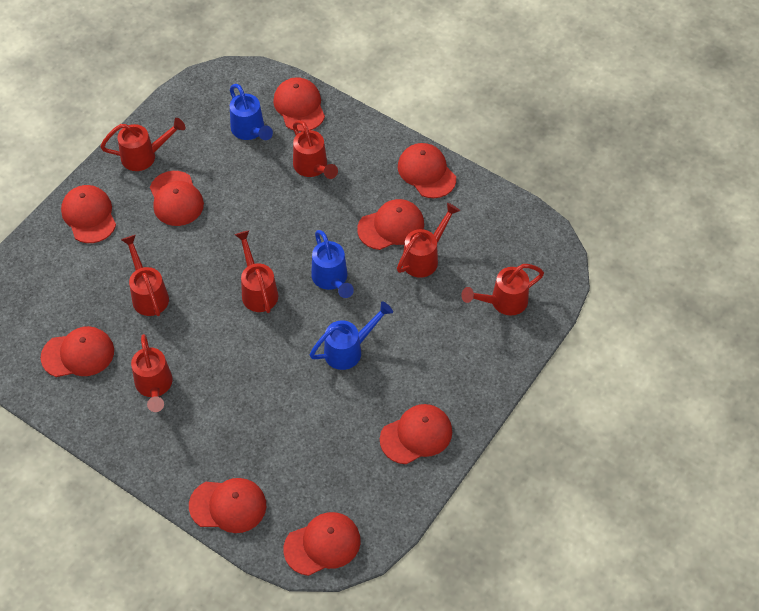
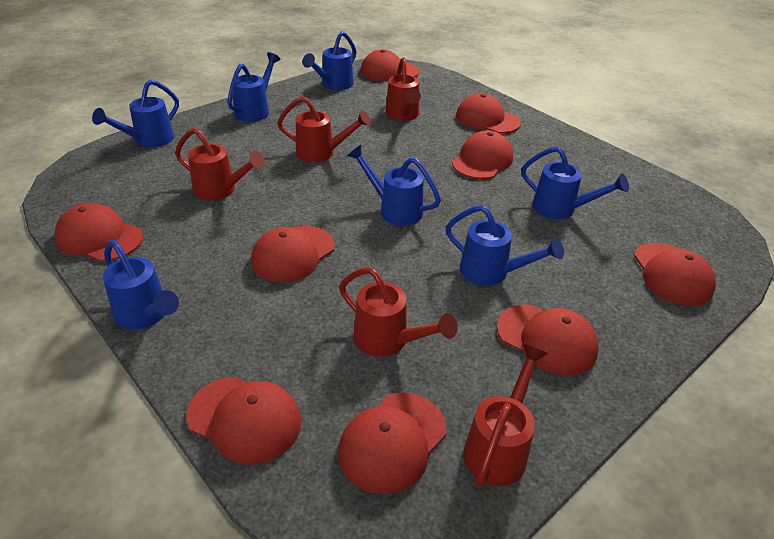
blue watering can: 3 -> 7
red watering can: 7 -> 5

